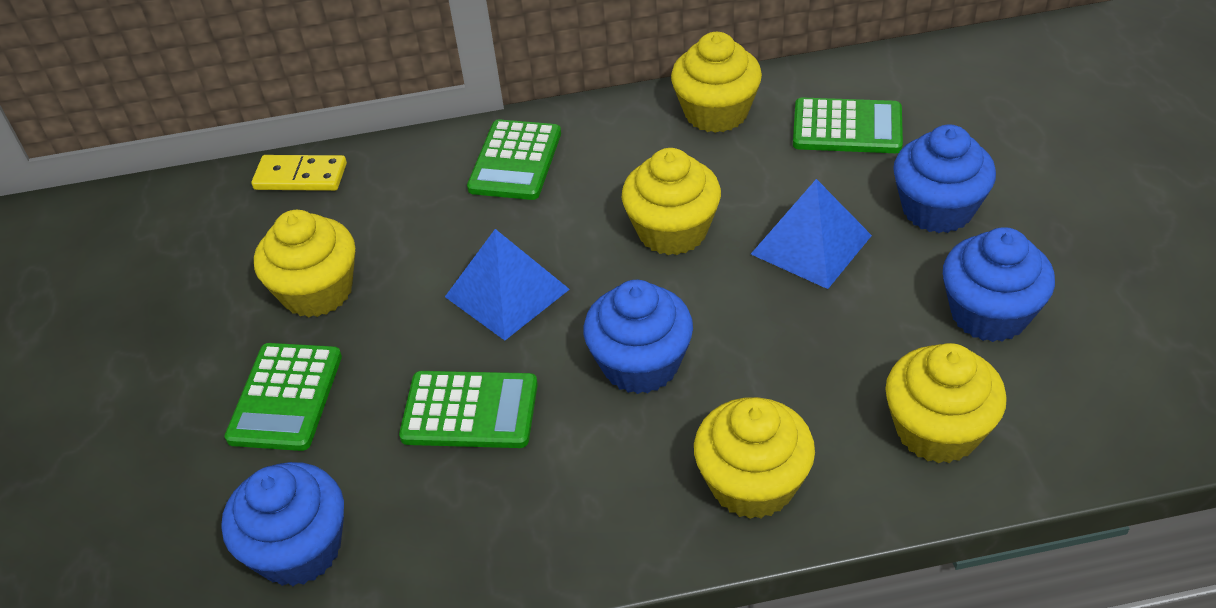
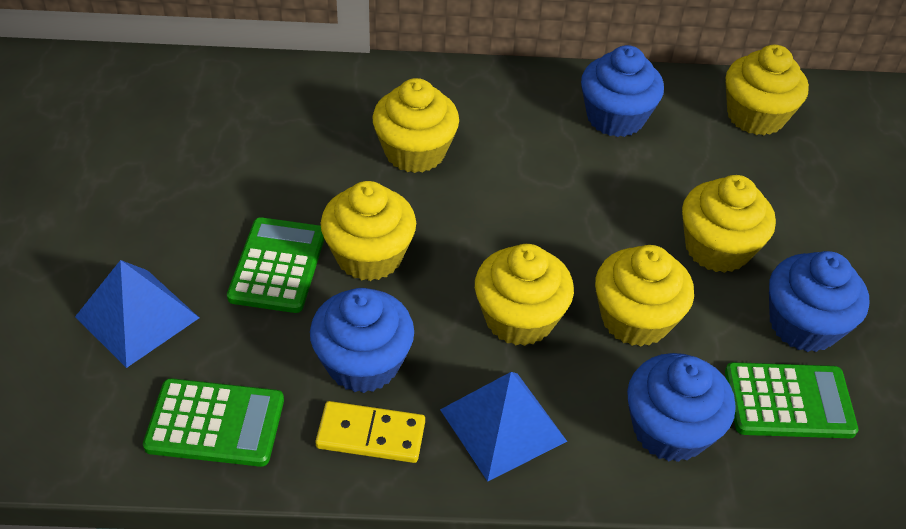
green calculator: 4 -> 3
yellow cupcake: 5 -> 6

